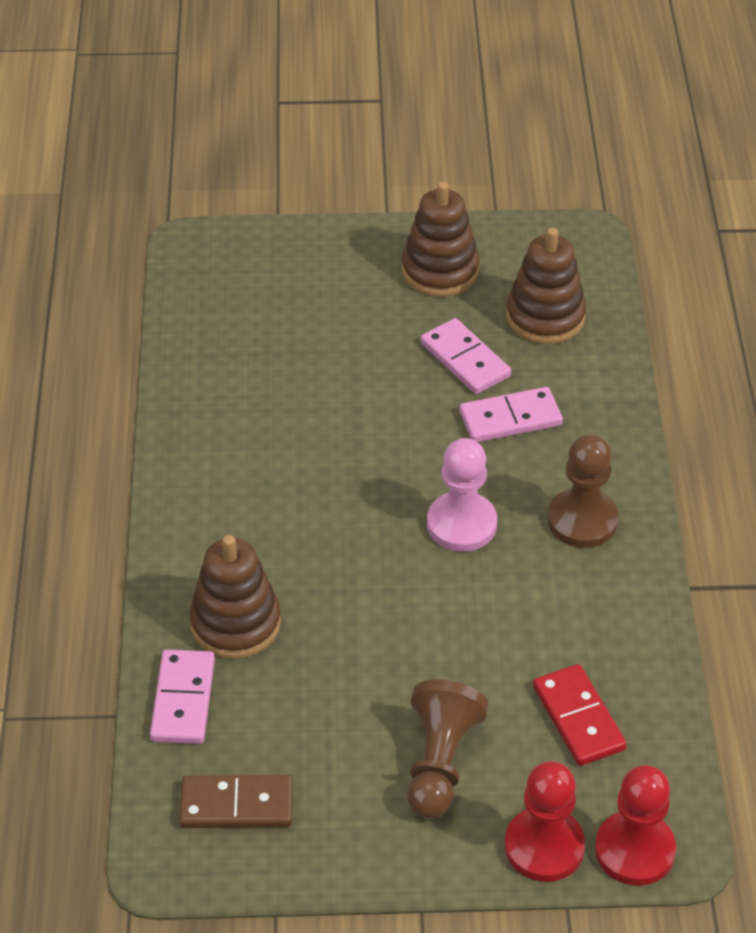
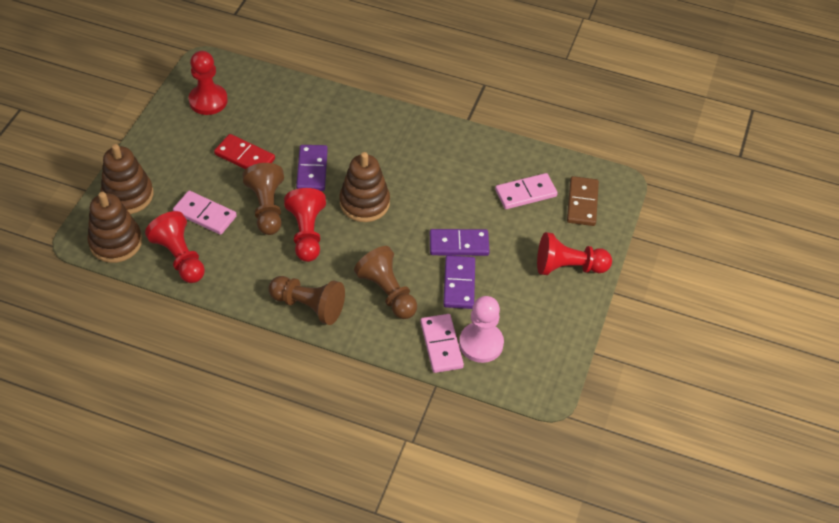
brown pawn: 2 -> 3
purple domino: 0 -> 3
red pawn: 2 -> 4

